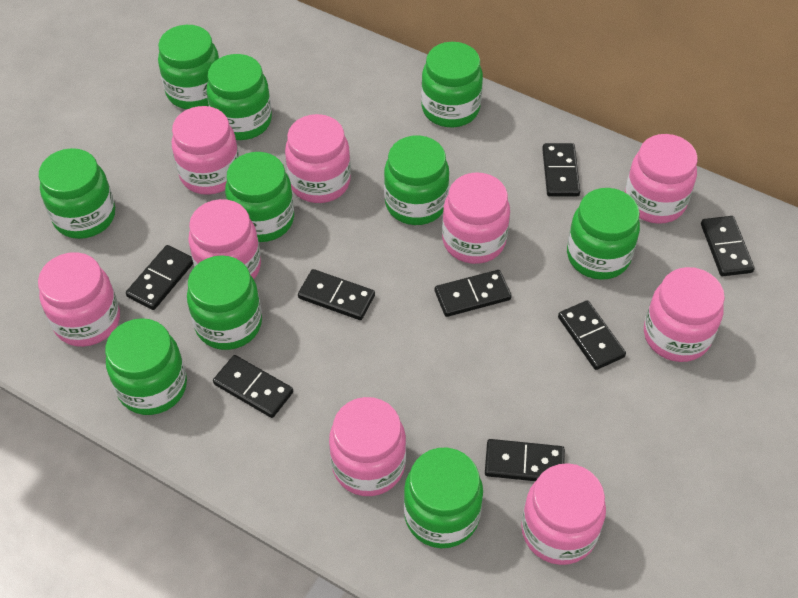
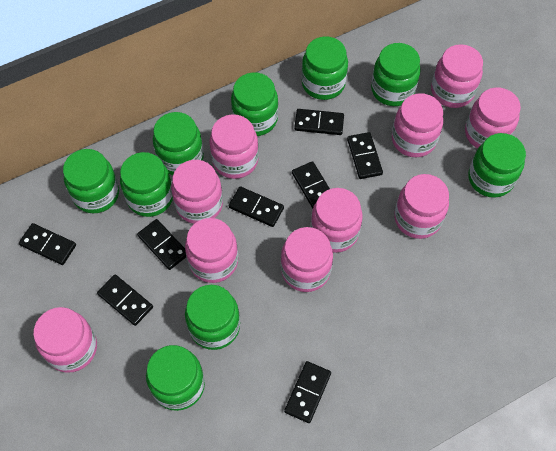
green jar: 10 -> 9
pink jar: 9 -> 10

